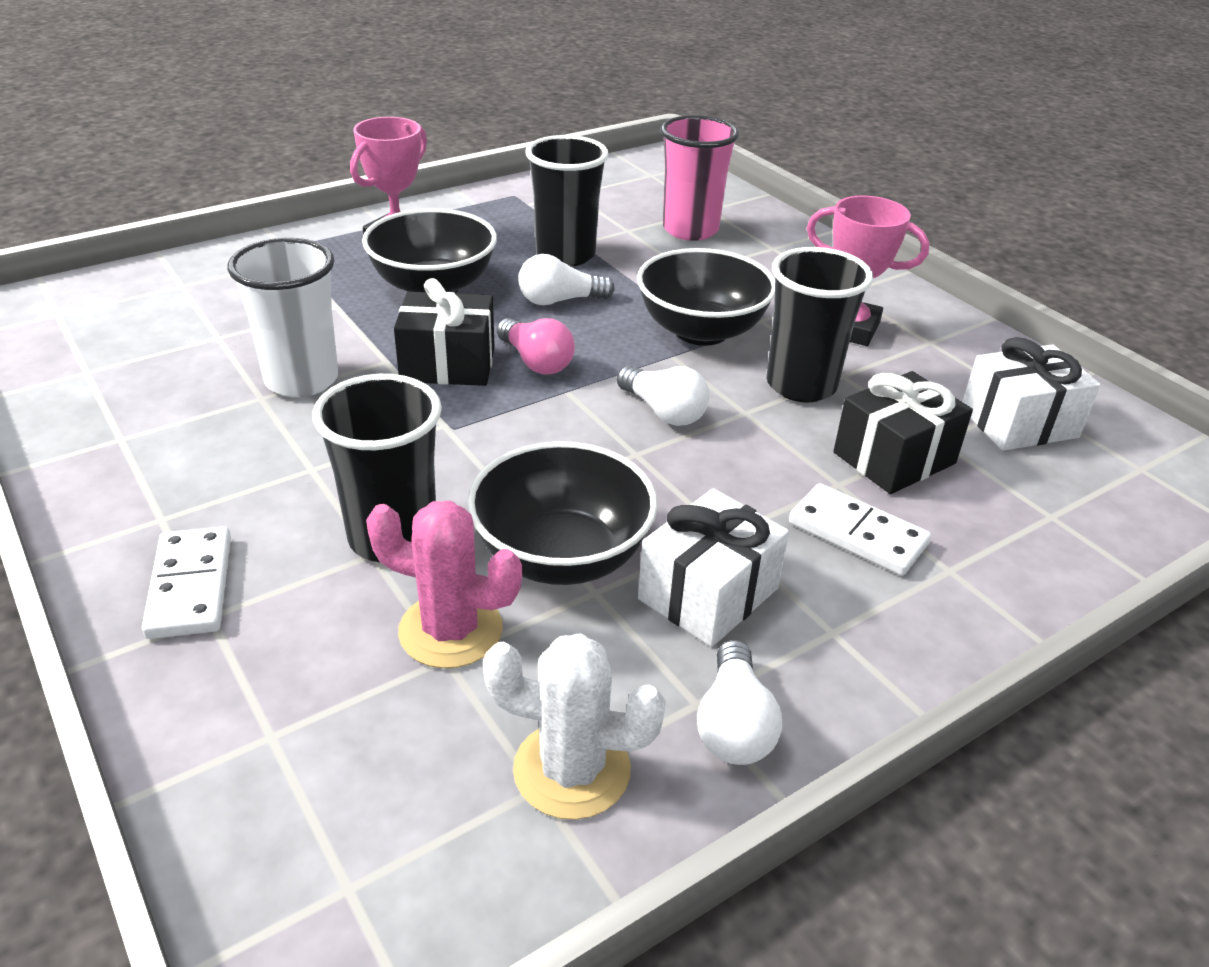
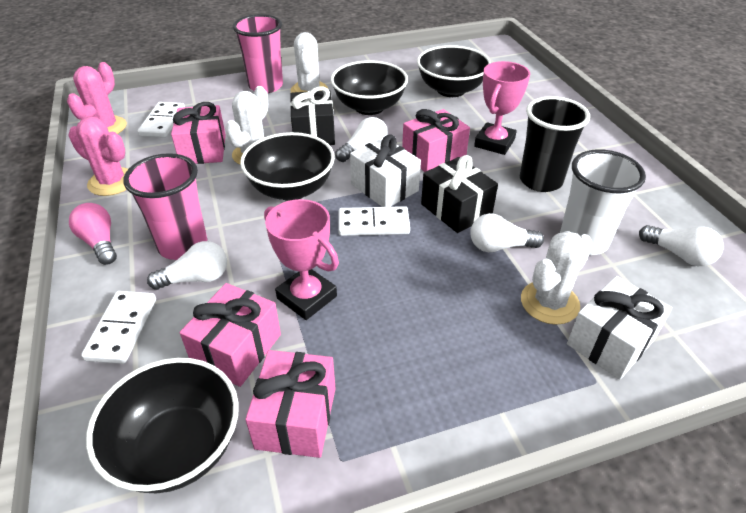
black bowl: 3 -> 4
black cup: 3 -> 1
pink cactus: 1 -> 2
pink cup: 1 -> 2
pink gift: 0 -> 4
white cactus: 1 -> 3
white domino: 2 -> 3
white light bulb: 3 -> 4

